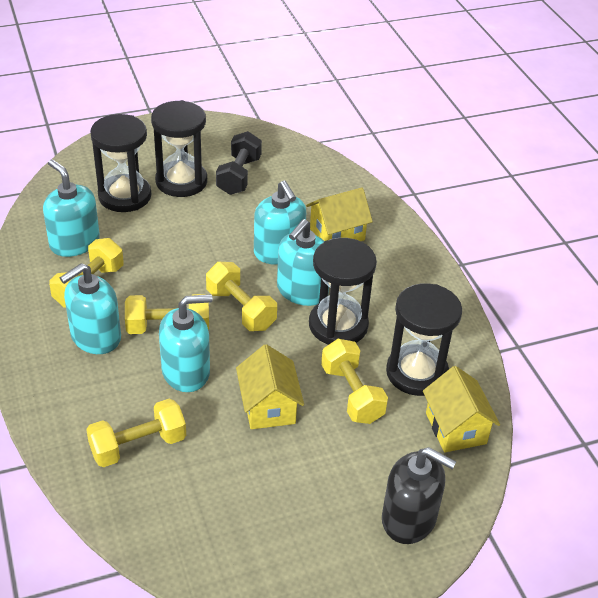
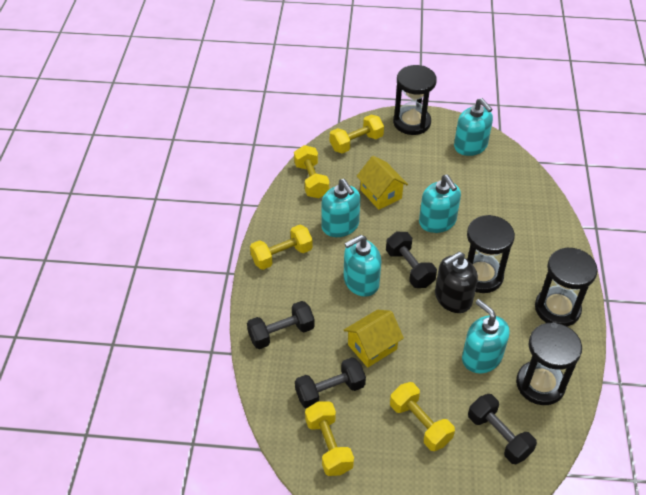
black dumbbell: 1 -> 4
yellow house: 3 -> 2

